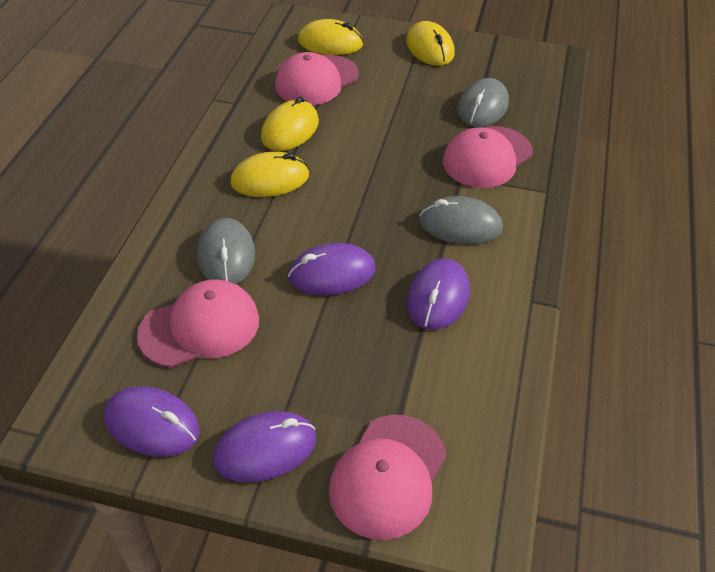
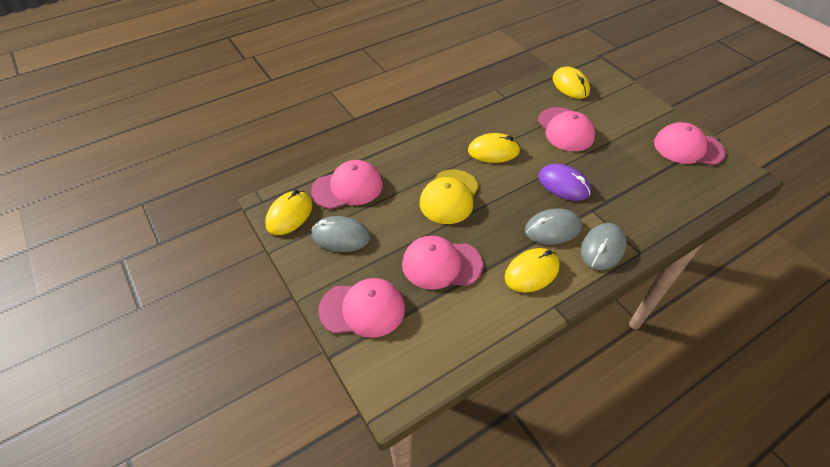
pink cap: 4 -> 5
purple mouse: 4 -> 1
yellow cap: 0 -> 1

